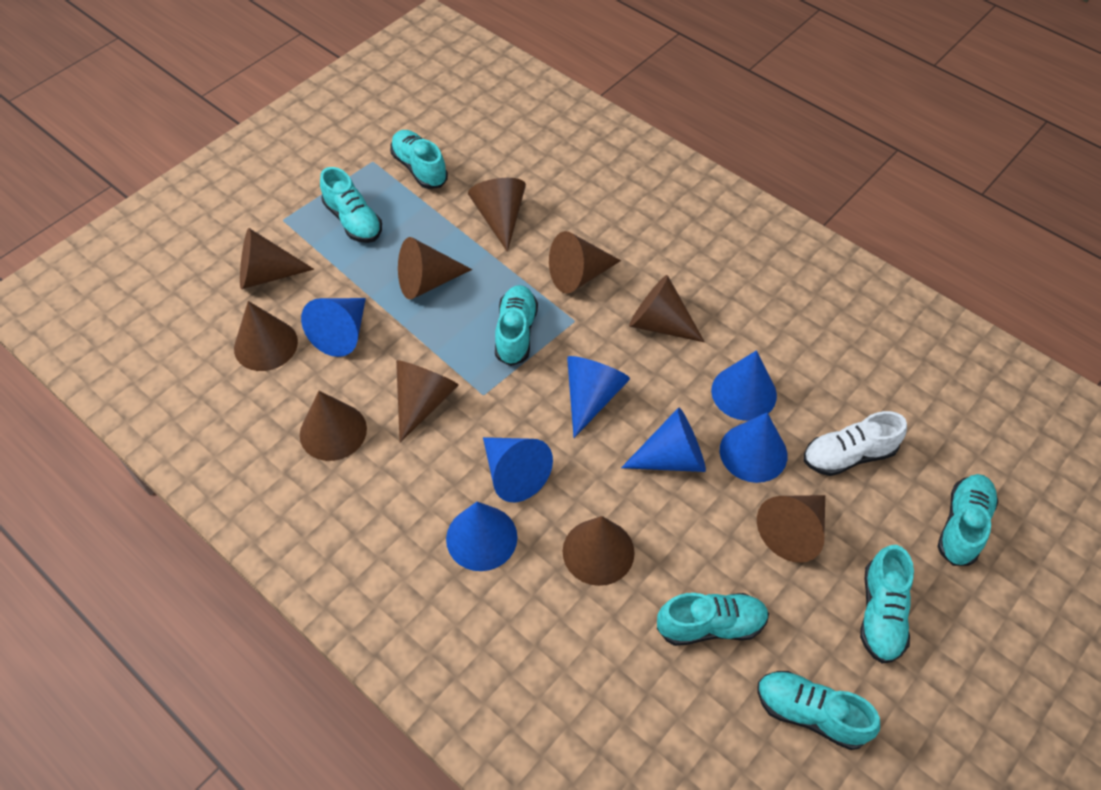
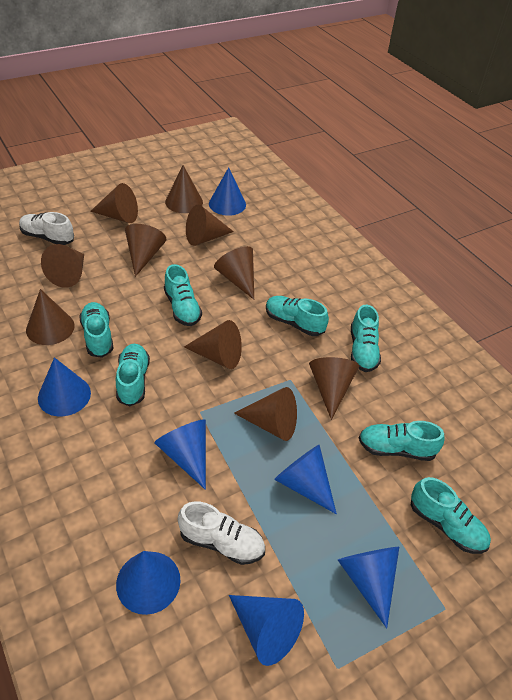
white shoe: 1 -> 2

